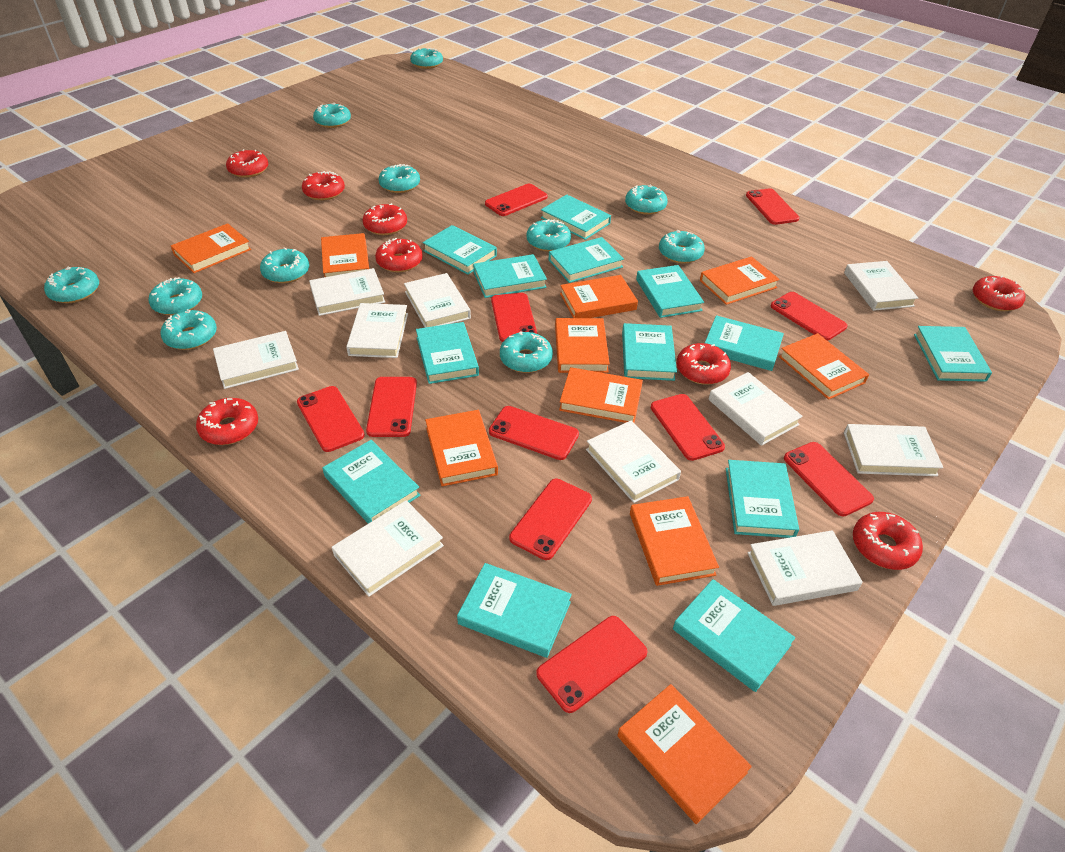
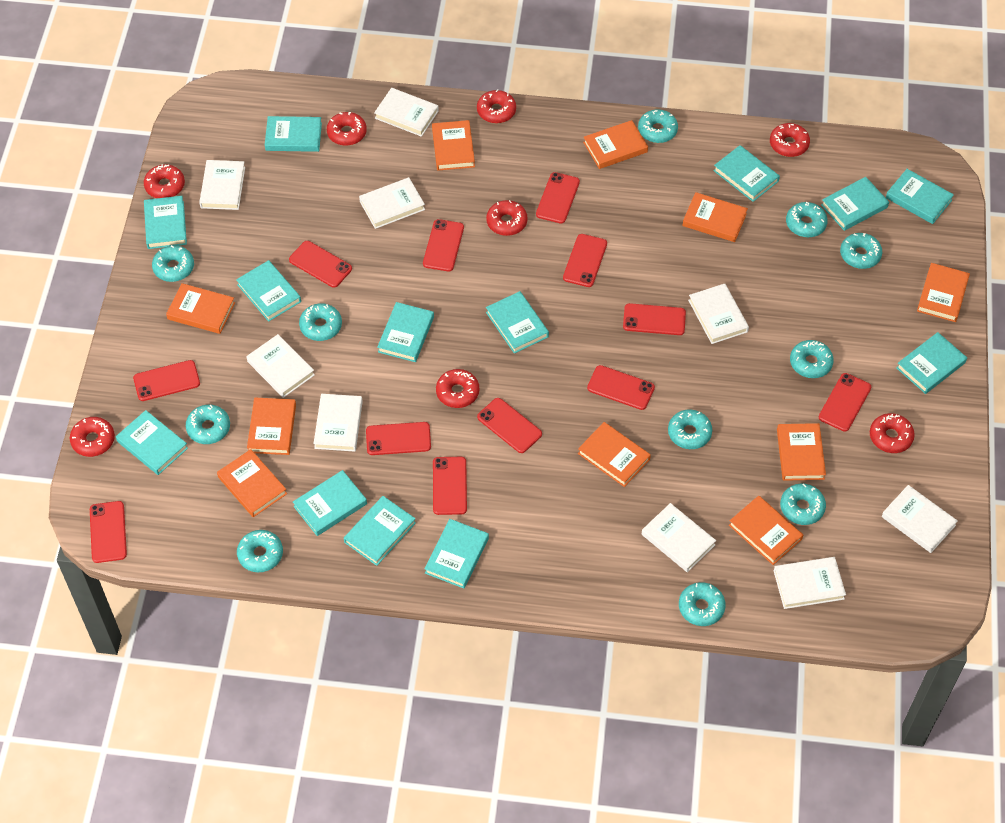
red phone: 11 -> 12
white book: 10 -> 9

